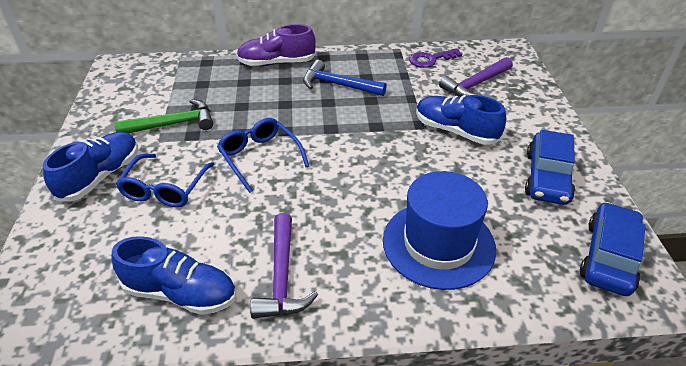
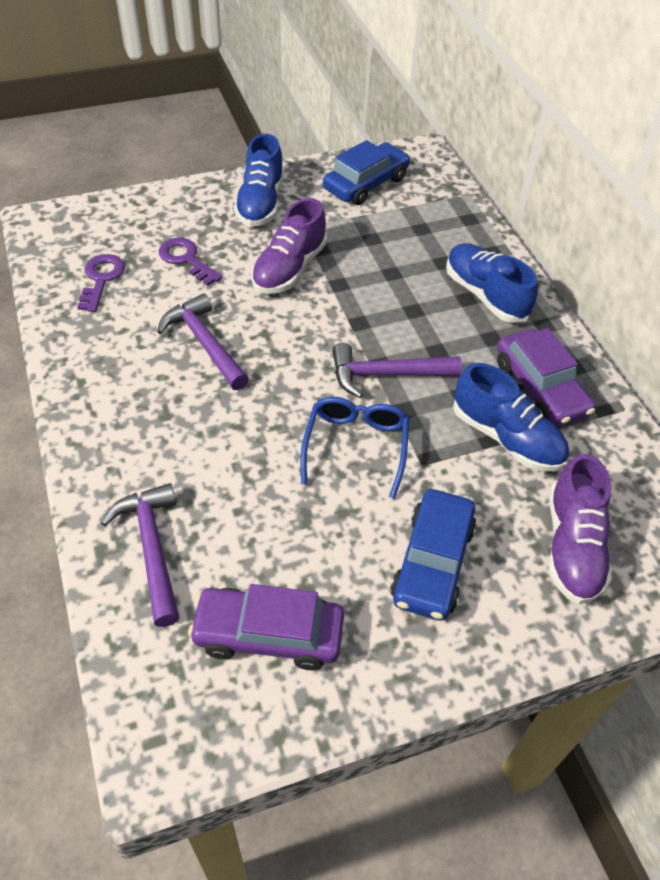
blue glasses: 2 -> 1
blue hammer: 1 -> 0
blue hat: 1 -> 0
green hammer: 1 -> 0
purple car: 0 -> 2
purple hammer: 2 -> 3
purple key: 1 -> 2
purple shoe: 1 -> 2

